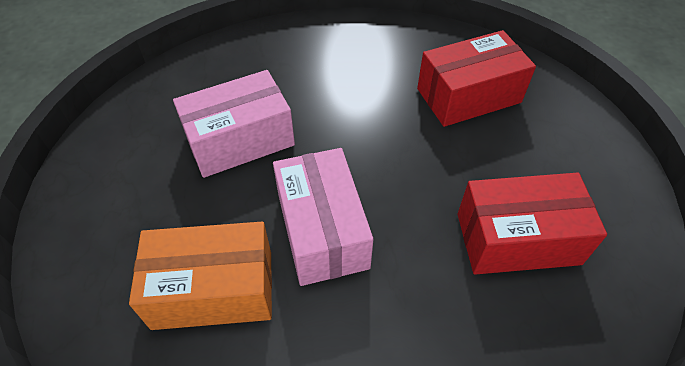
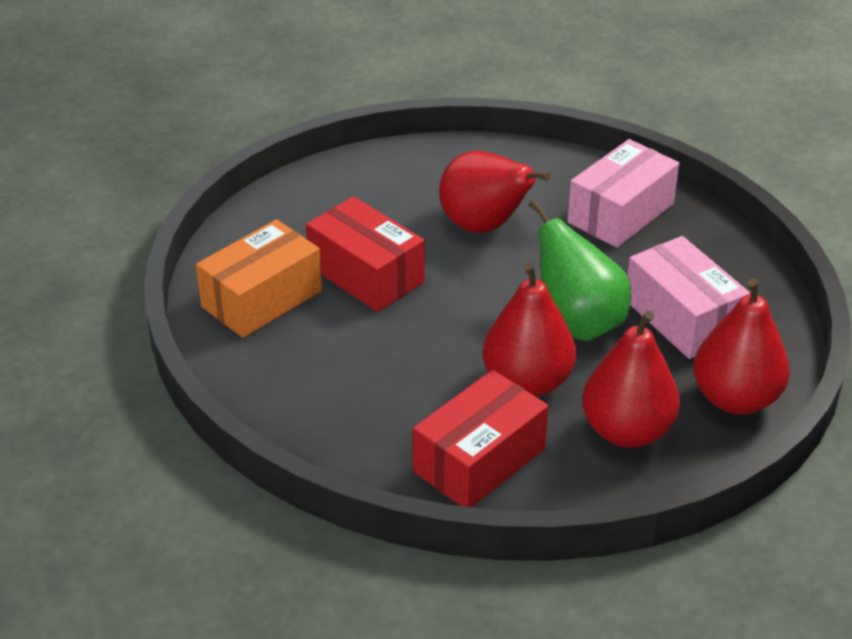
green pear: 0 -> 1
red pear: 0 -> 4

